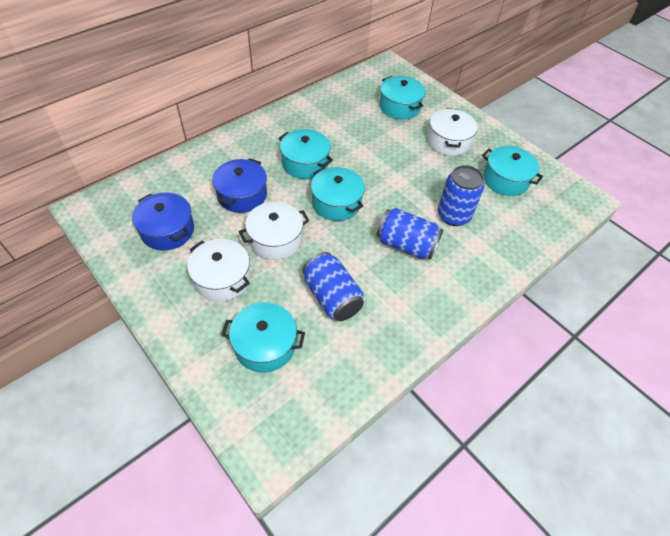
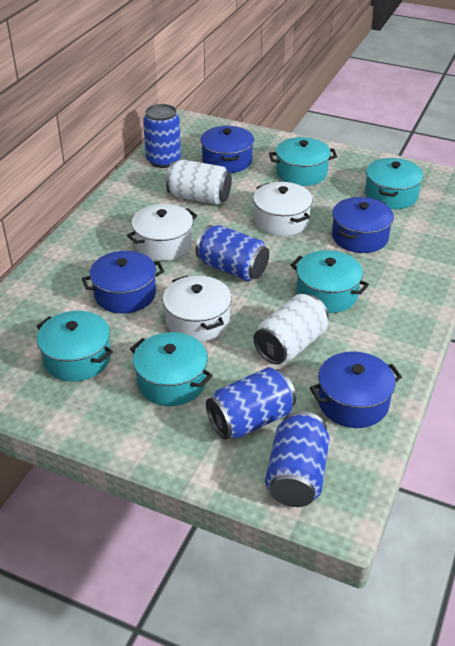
blue can: 3 -> 4
blue pot: 2 -> 4
white can: 0 -> 2

